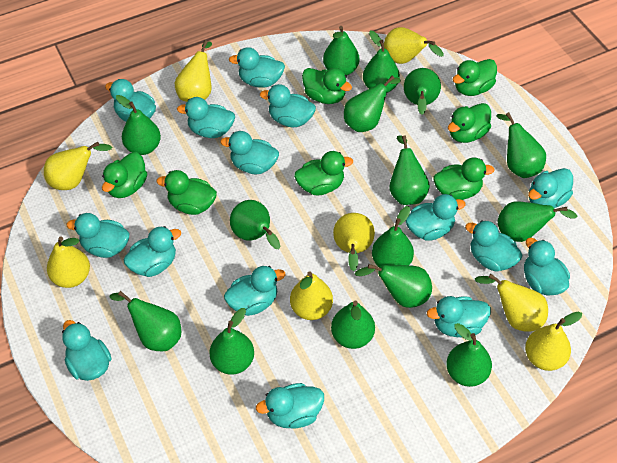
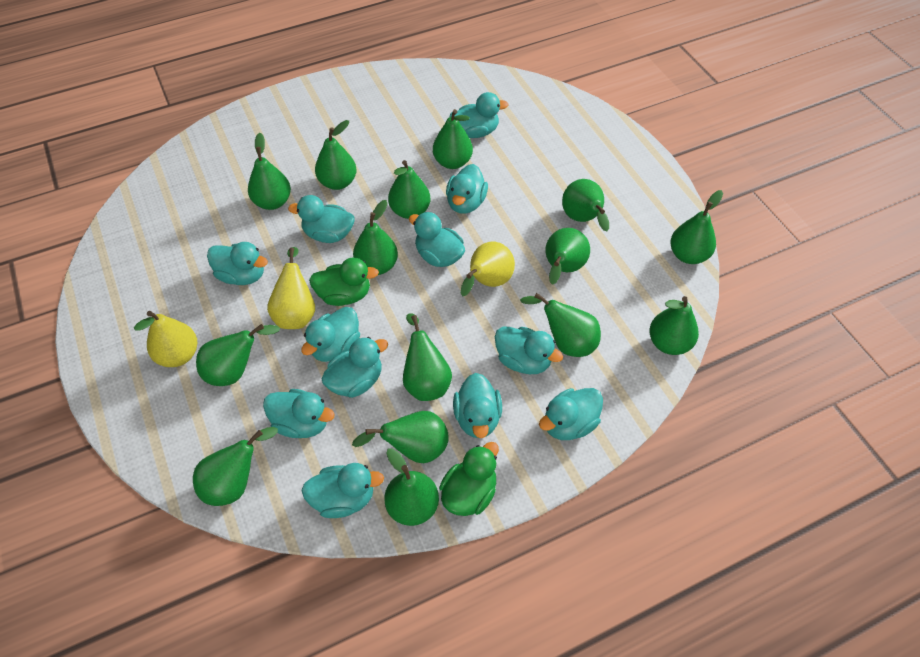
green duck: 7 -> 2
turquoise duck: 15 -> 12
yellow pear: 8 -> 3

